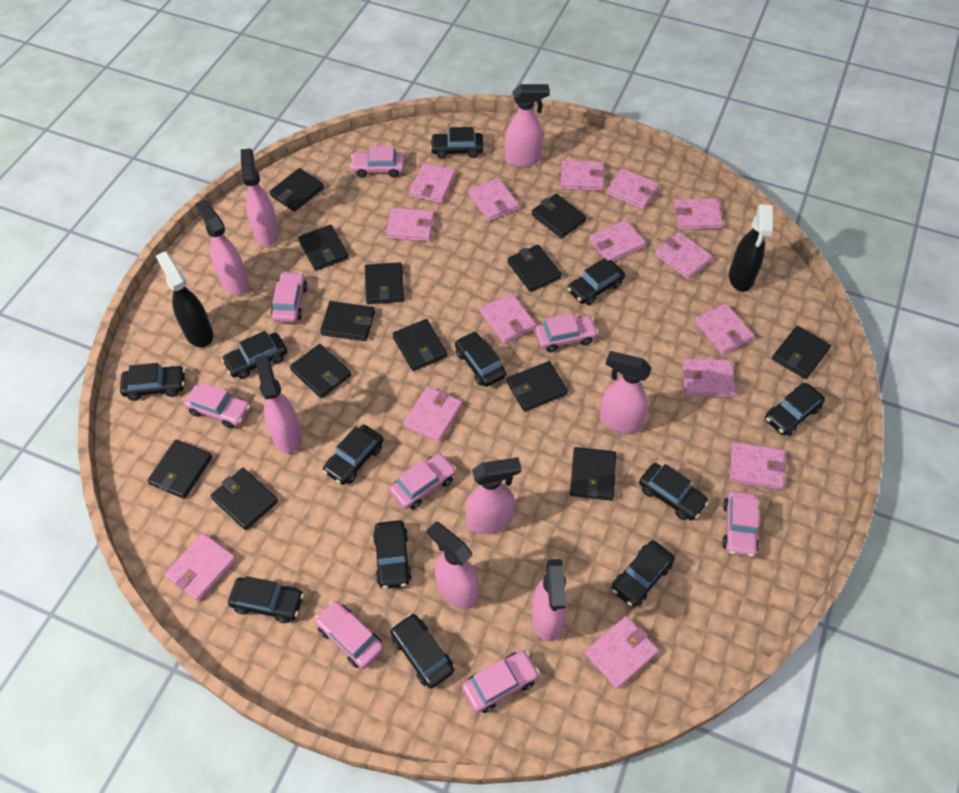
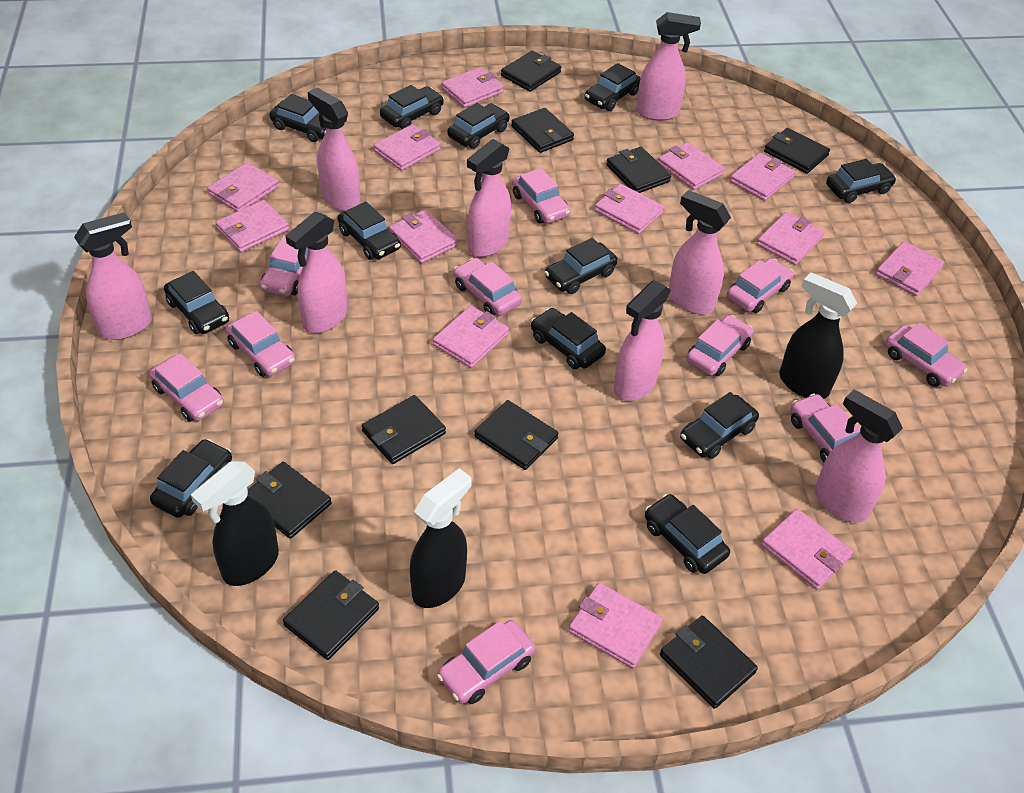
black spray bottle: 2 -> 3
black wallet: 13 -> 9
pink car: 8 -> 10
pink wallet: 15 -> 13

